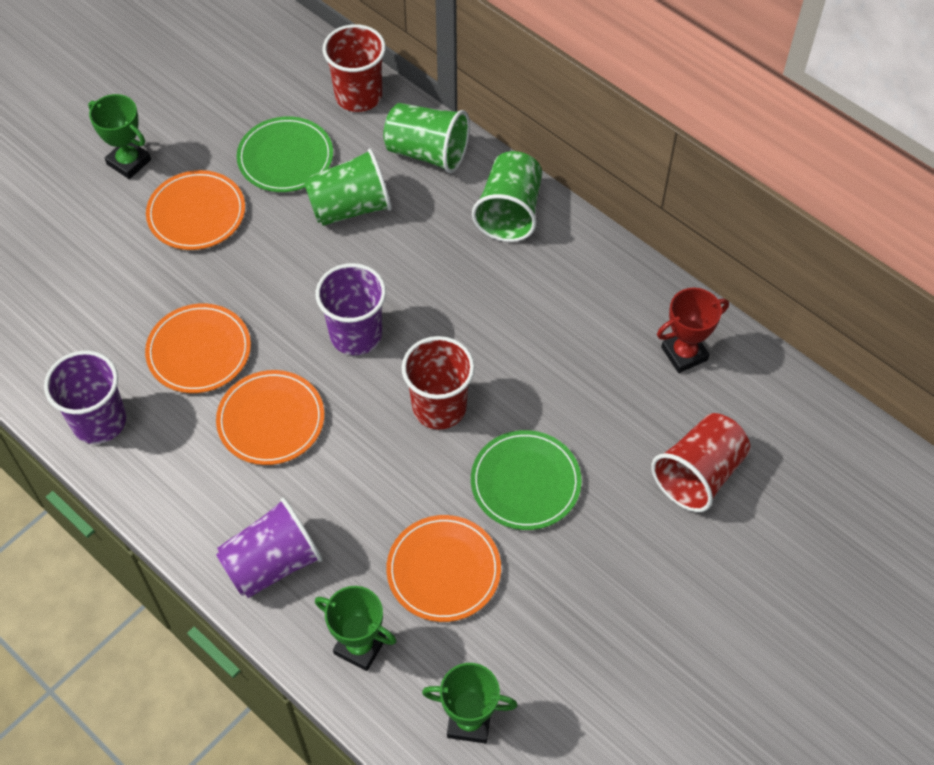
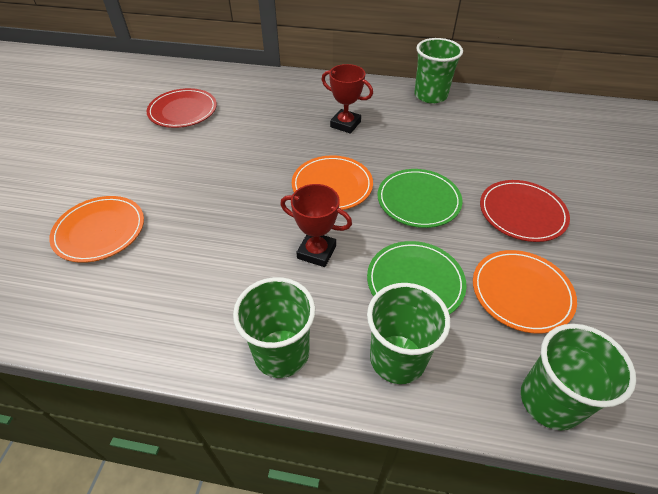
green cup: 3 -> 4
green trophy: 3 -> 0
orange plate: 4 -> 3
purple cup: 3 -> 0
red cup: 3 -> 0
red plate: 0 -> 2
red trophy: 1 -> 2

